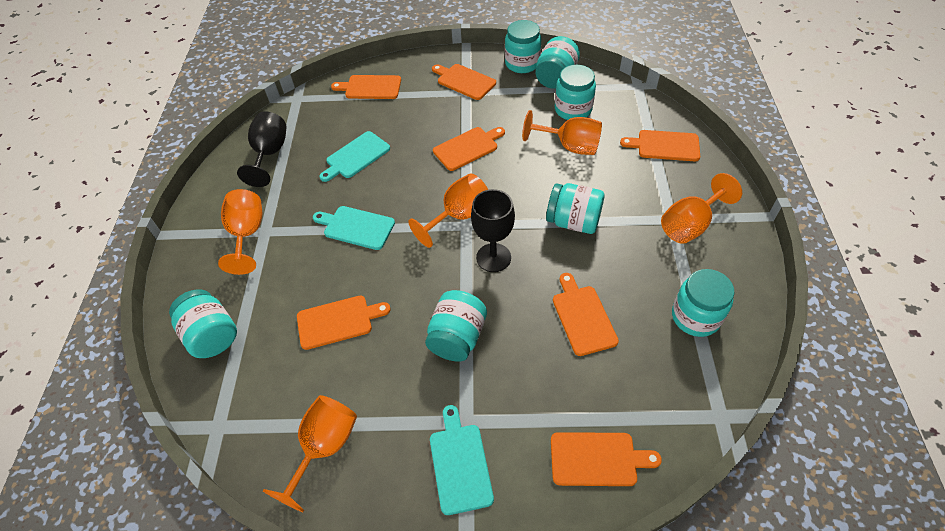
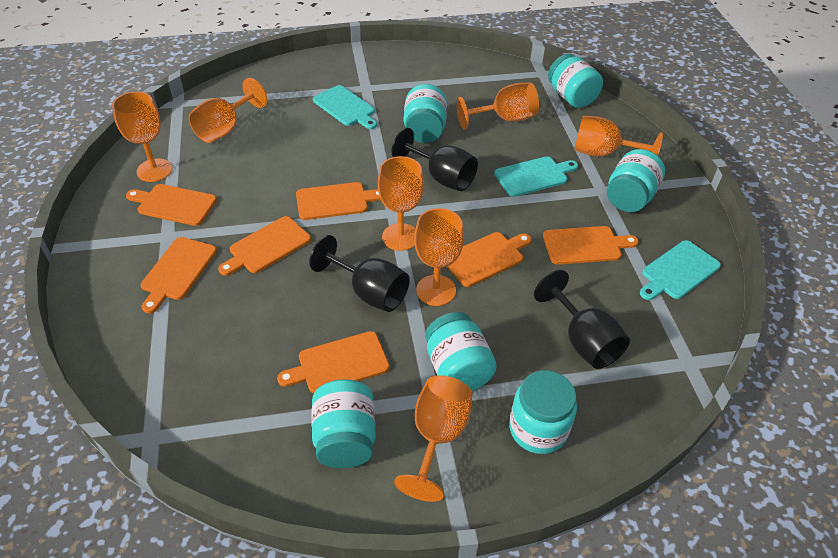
black goblet: 2 -> 3
orange goblet: 5 -> 7
turquoise jar: 7 -> 6

